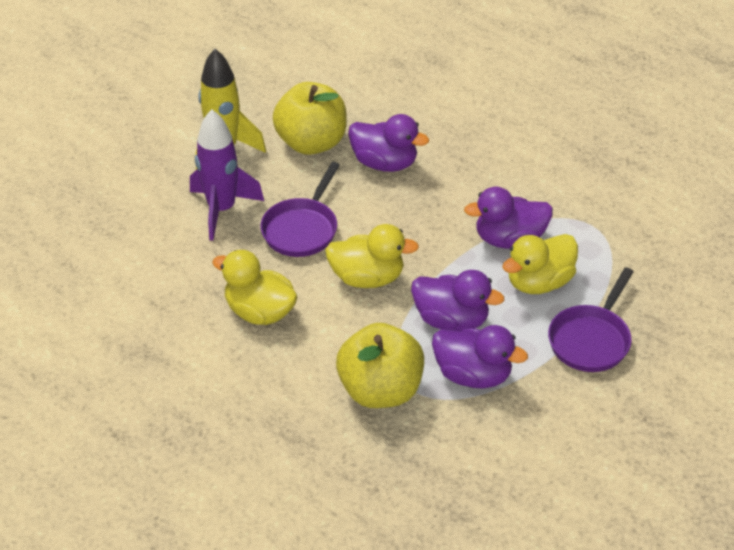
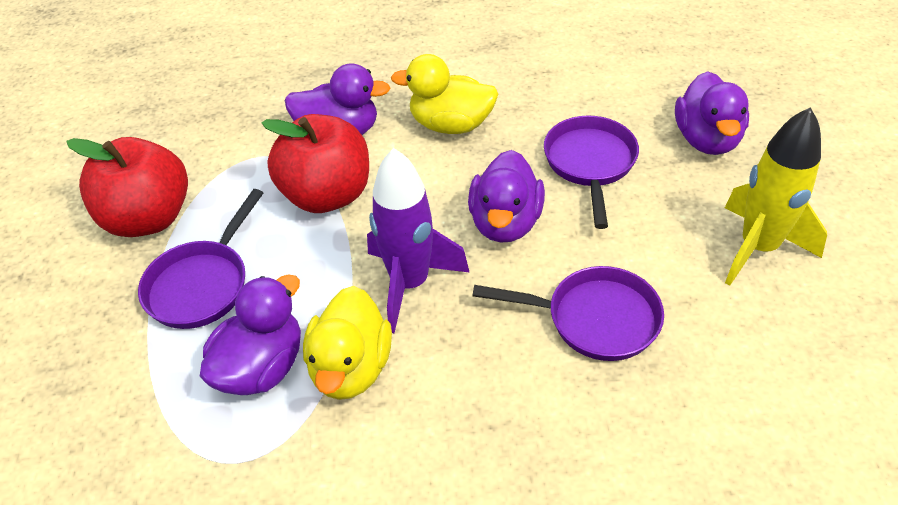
purple pan: 2 -> 3
red apple: 0 -> 2
yellow apple: 2 -> 0
yellow duck: 3 -> 2

